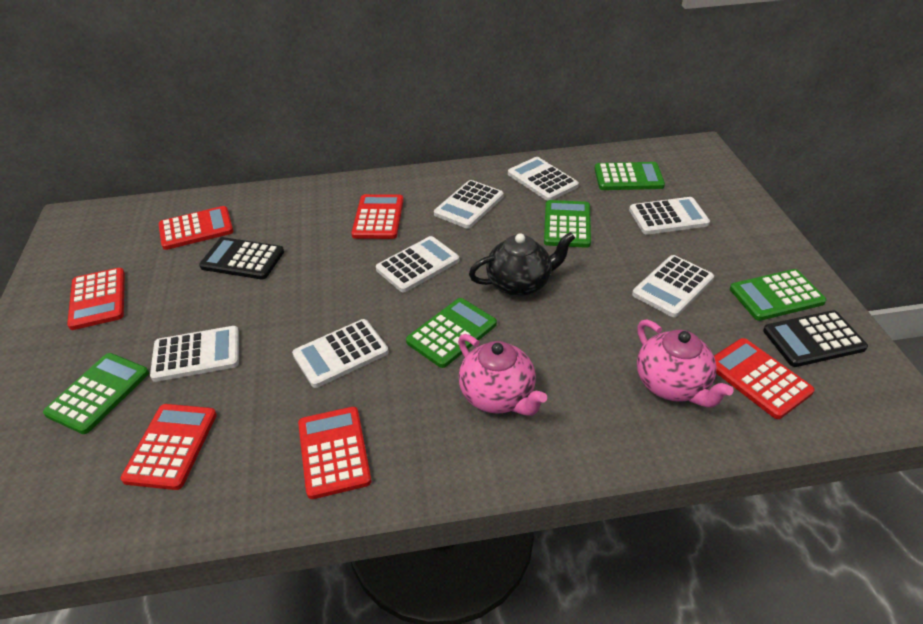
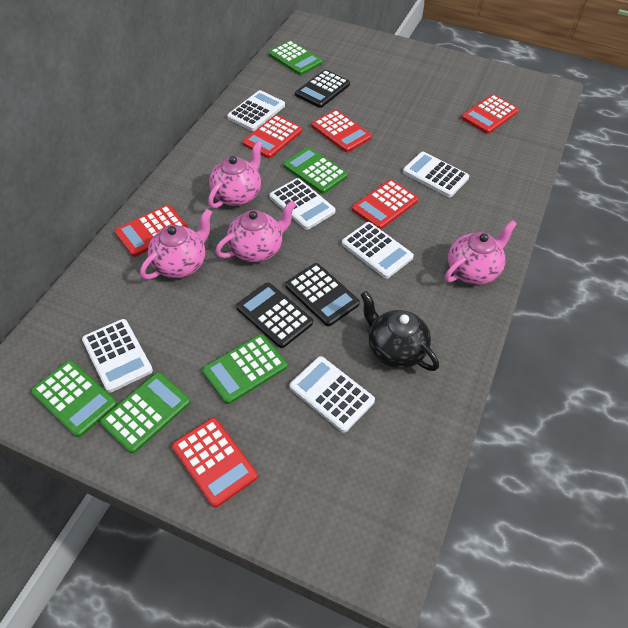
black calculator: 2 -> 3
pink teapot: 2 -> 4
white calculator: 7 -> 6

